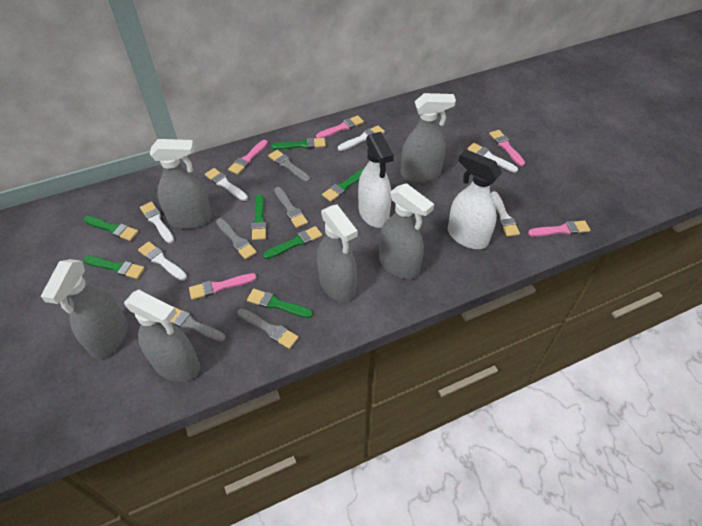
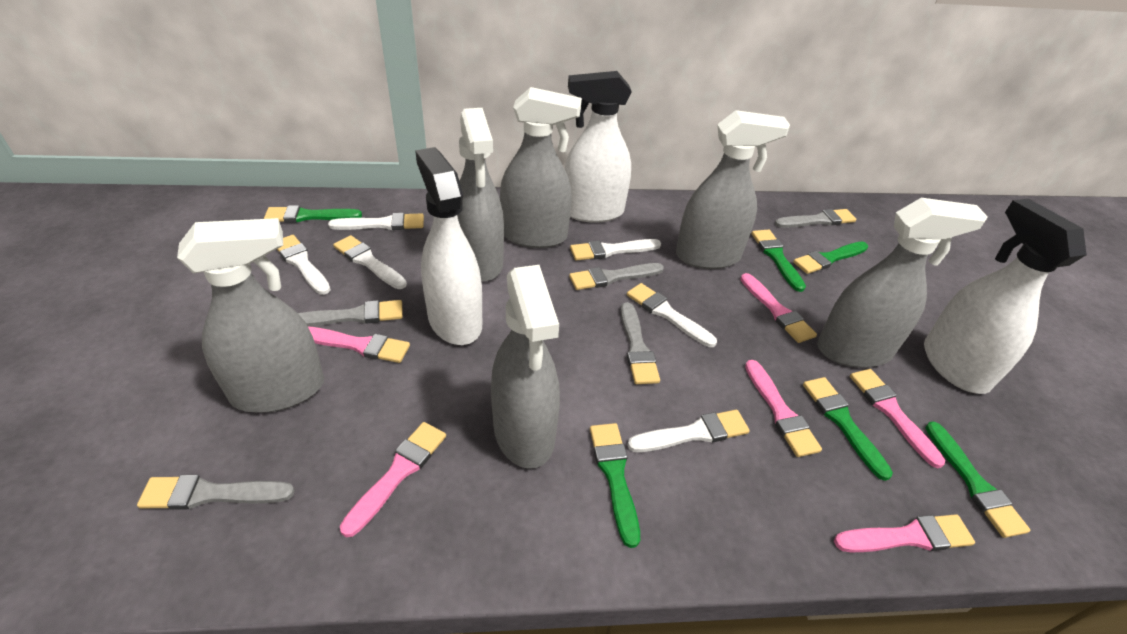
green brush: 7 -> 6
pink brush: 5 -> 6
white spray bottle: 2 -> 3

